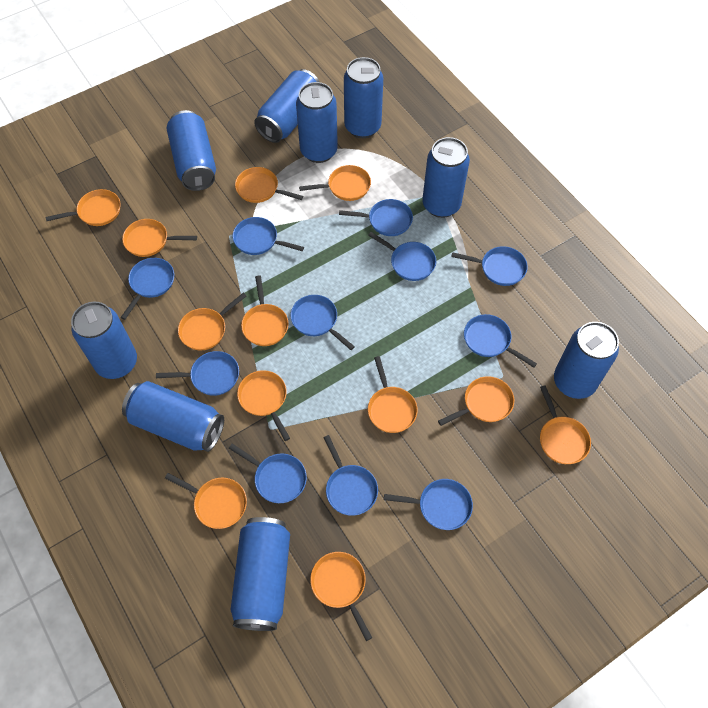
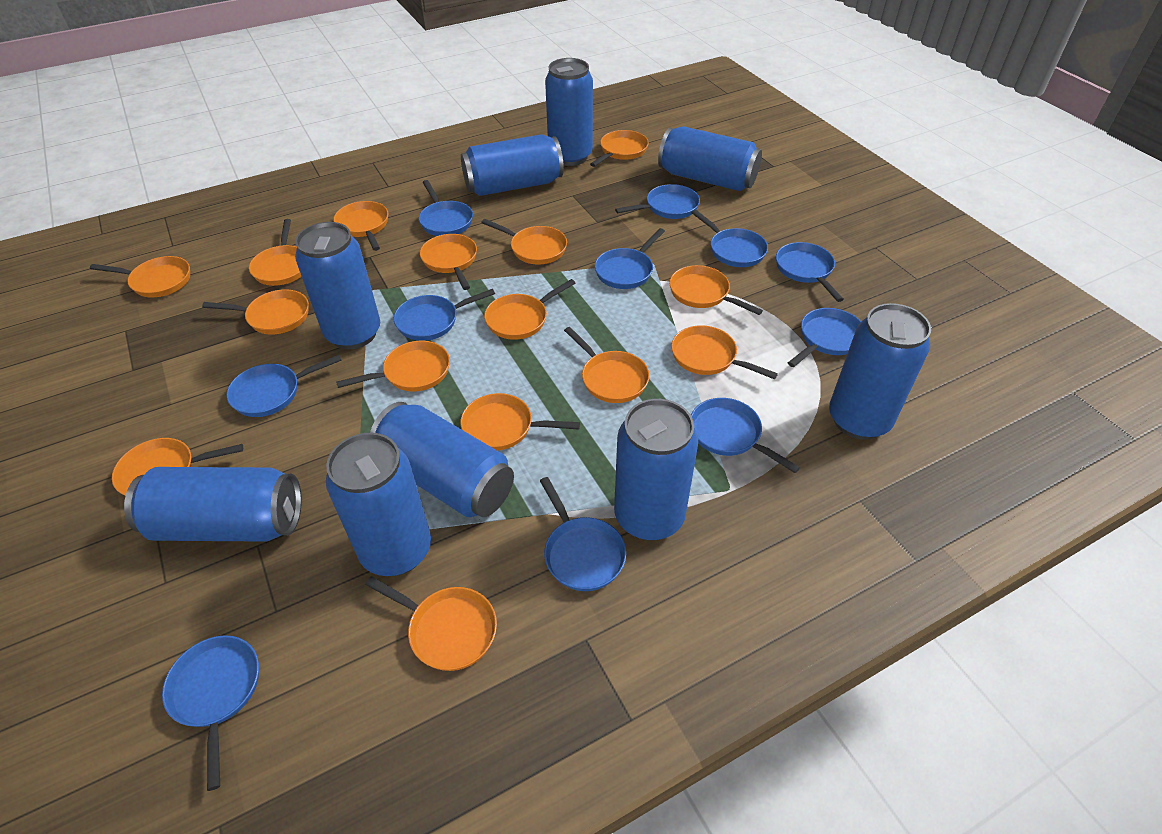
orange pan: 12 -> 15

